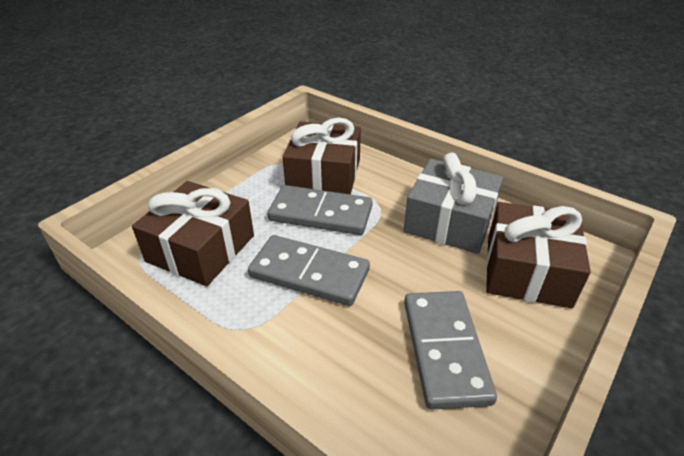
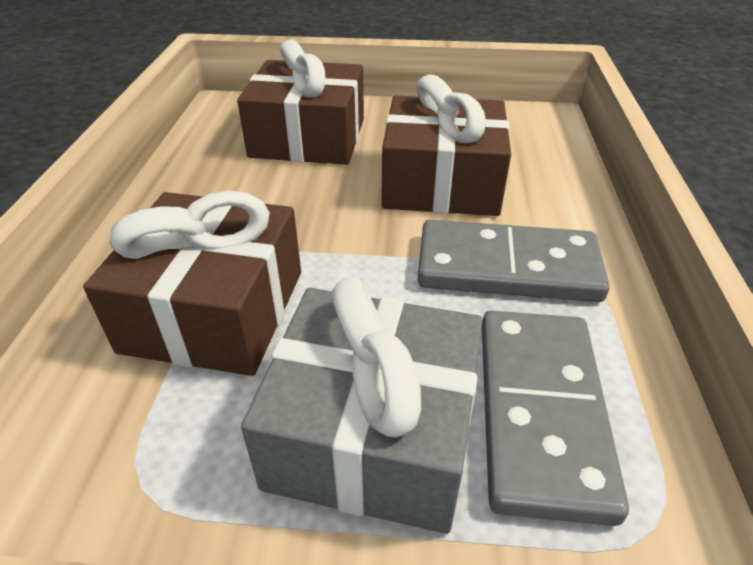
grey domino: 3 -> 2

